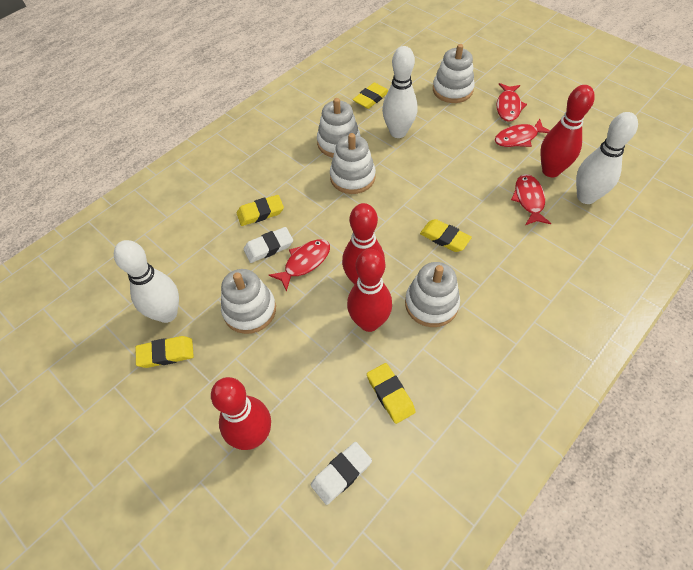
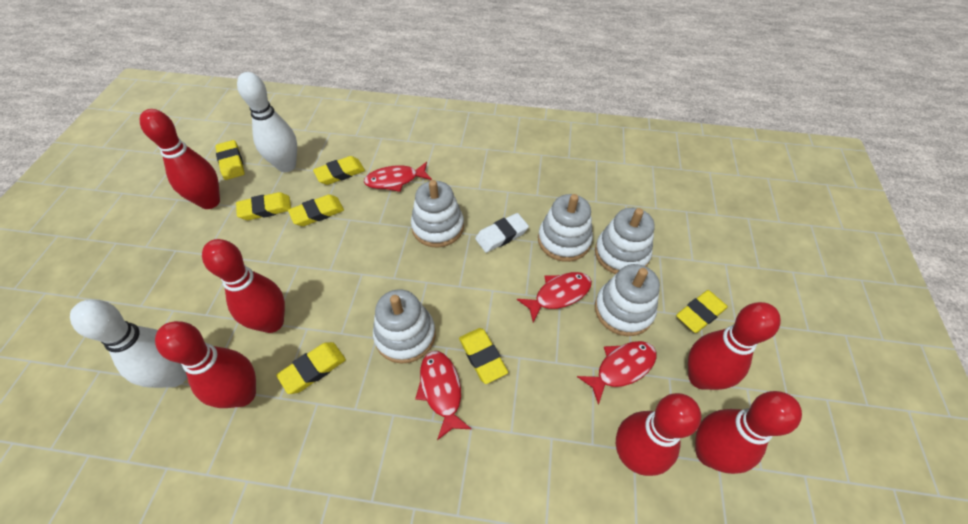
red bowling pin: 4 -> 6
white bowling pin: 3 -> 2
white eraser: 2 -> 1
yellow eraser: 5 -> 7

